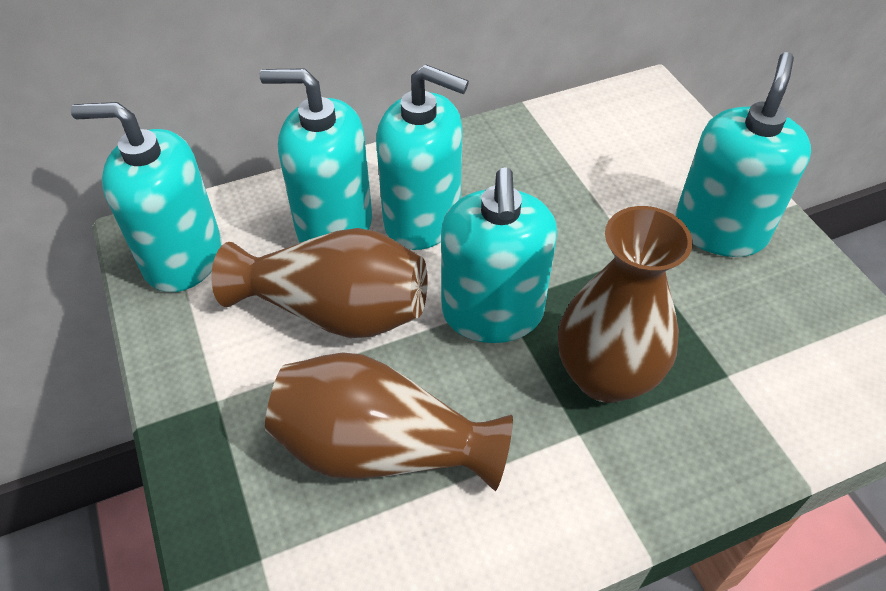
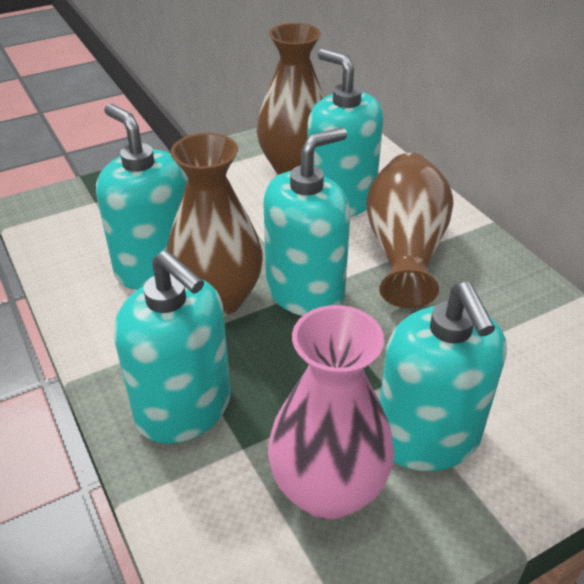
pink vase: 0 -> 1

